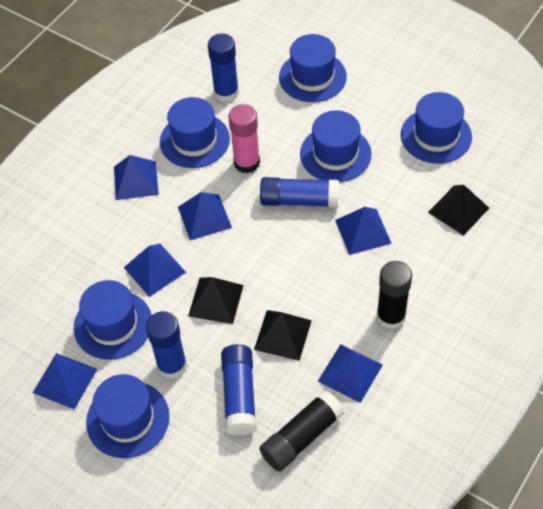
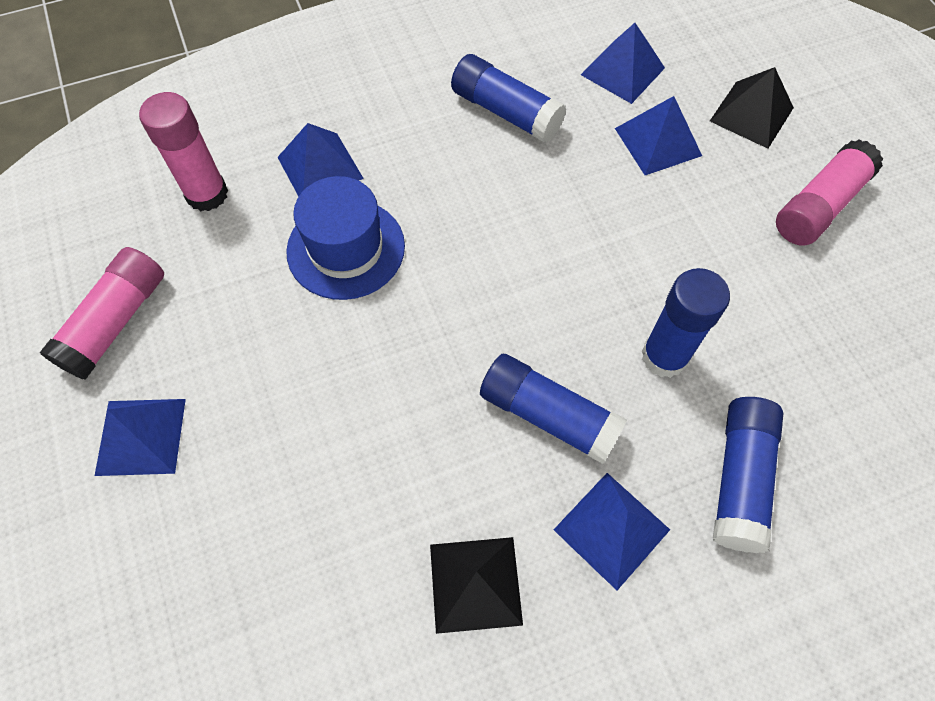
black glue stick: 2 -> 0
black pyramid: 3 -> 2
blue hat: 6 -> 1
blue pyramid: 6 -> 5
pink glue stick: 1 -> 3

